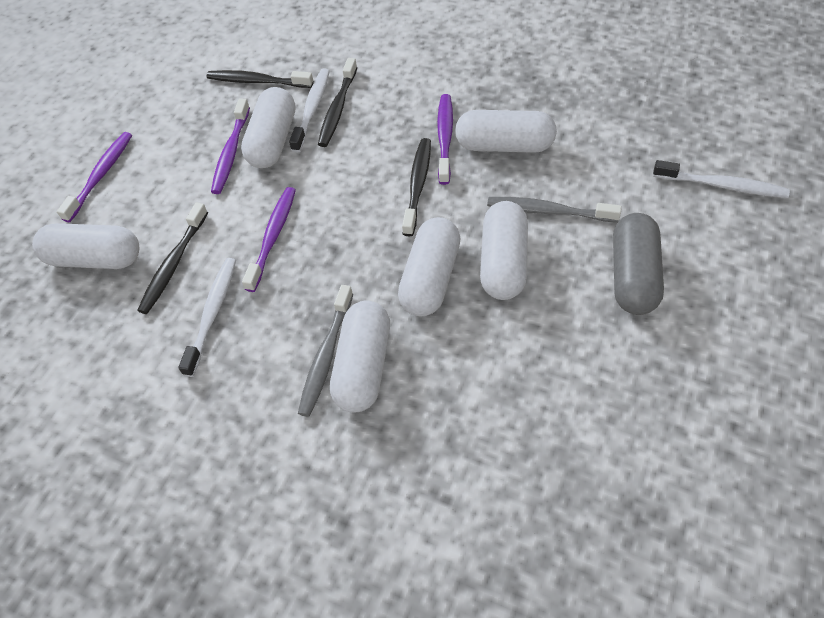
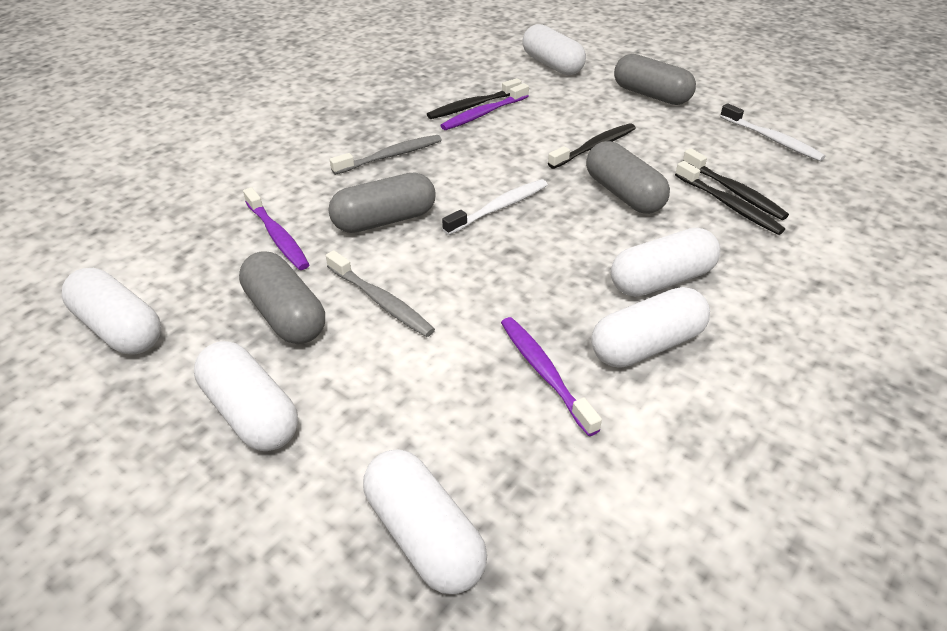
grey capsule: 1 -> 4
purple toothbrush: 4 -> 3
white toothbrush: 3 -> 2

